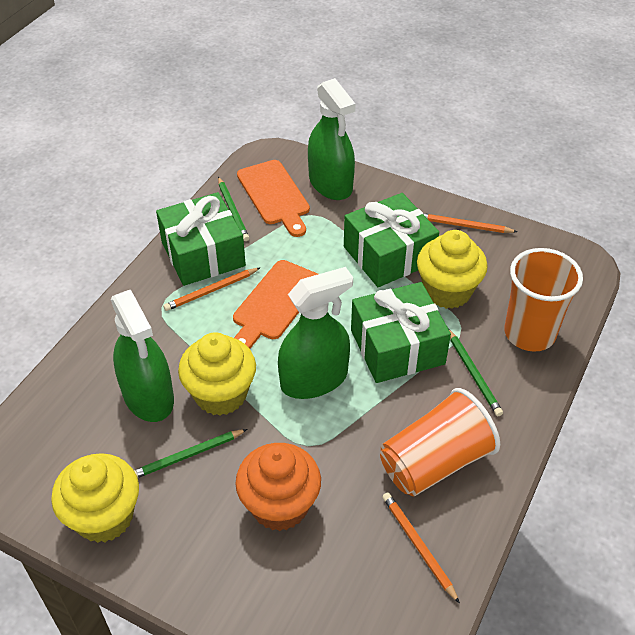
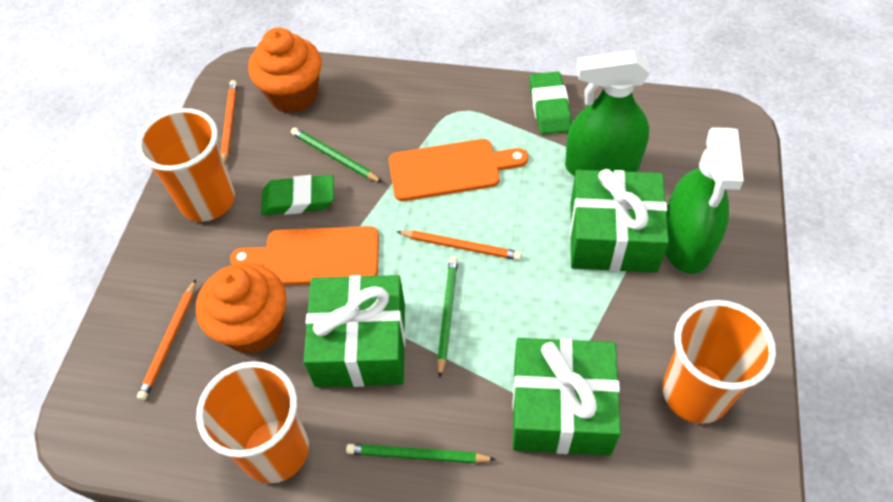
green eraser: 0 -> 2
green spray bottle: 3 -> 2
orange cup: 2 -> 3
orange cupcake: 1 -> 2
yellow cupcake: 3 -> 0

